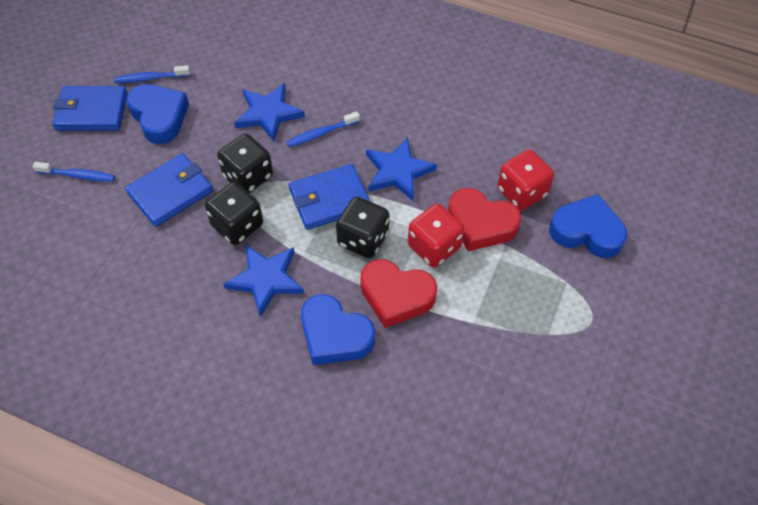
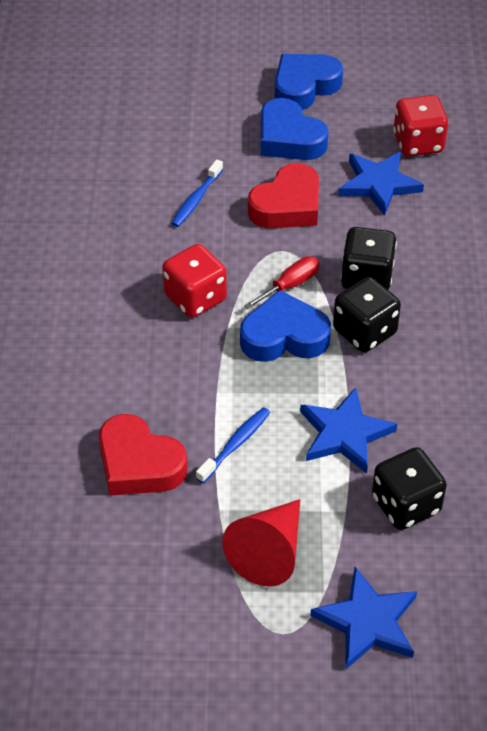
blue toothbrush: 3 -> 2
blue wallet: 3 -> 0
red cone: 0 -> 1
red screwdriver: 0 -> 1

